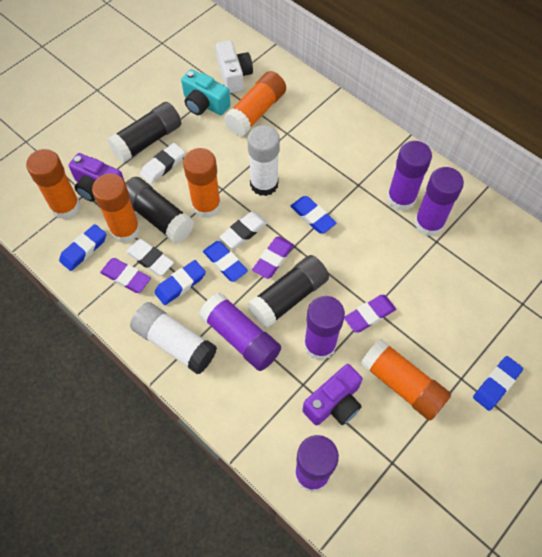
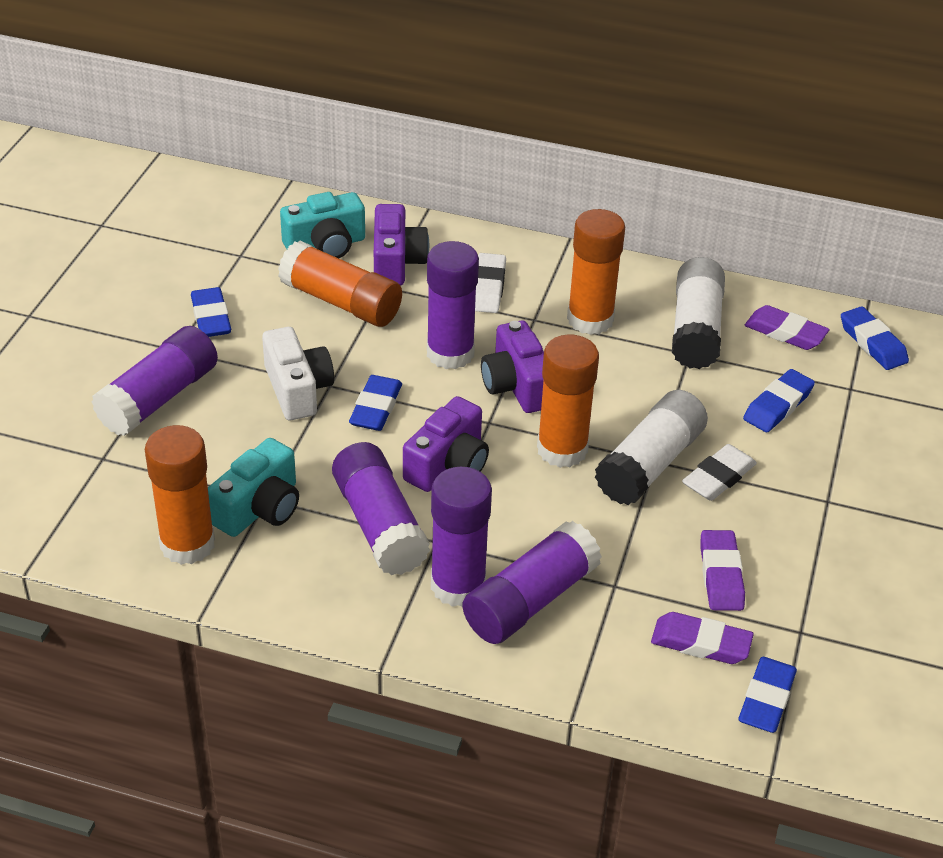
black glue stick: 3 -> 0
orange glue stick: 5 -> 4
purple camera: 2 -> 3
turquoise camera: 1 -> 2
white eraser: 3 -> 2

